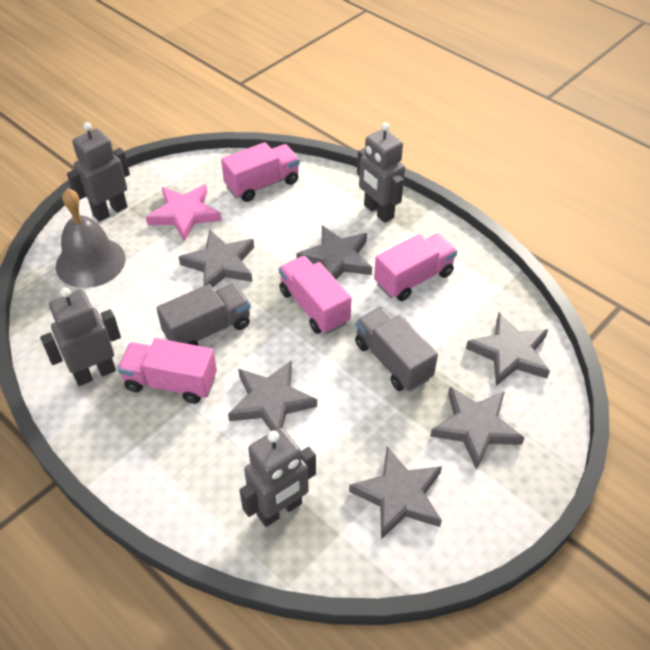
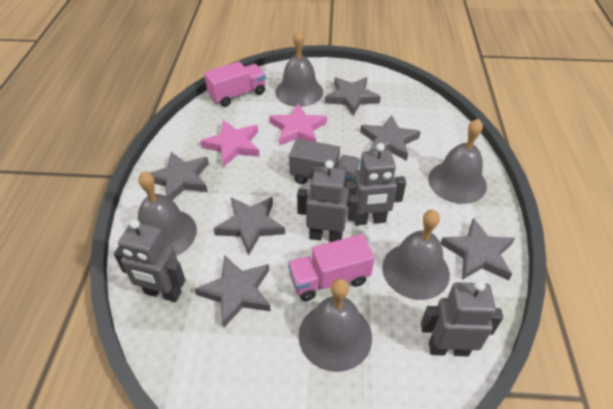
grey bell: 1 -> 5
grey truck: 2 -> 1
pink star: 1 -> 2
pink truck: 4 -> 2

